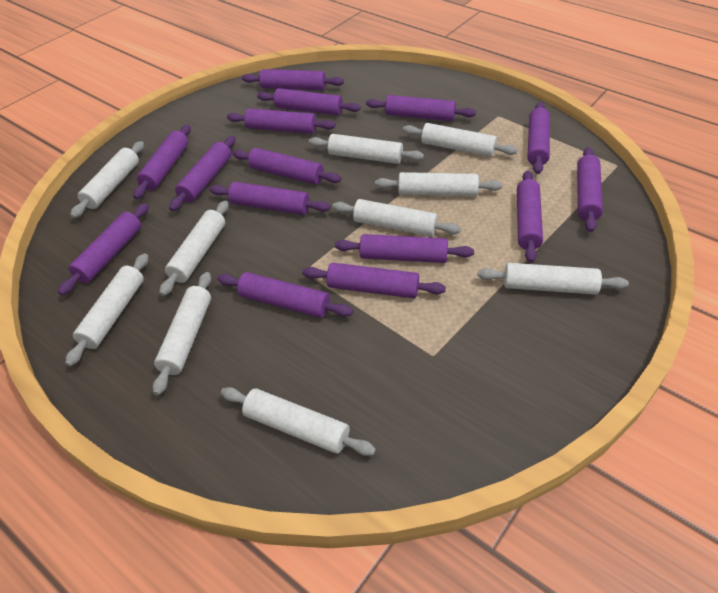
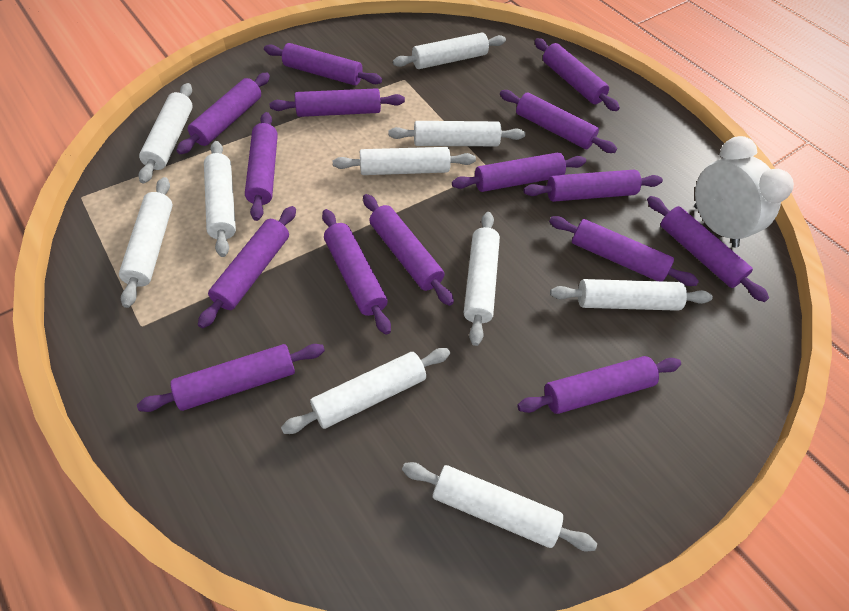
white clock: 0 -> 1

